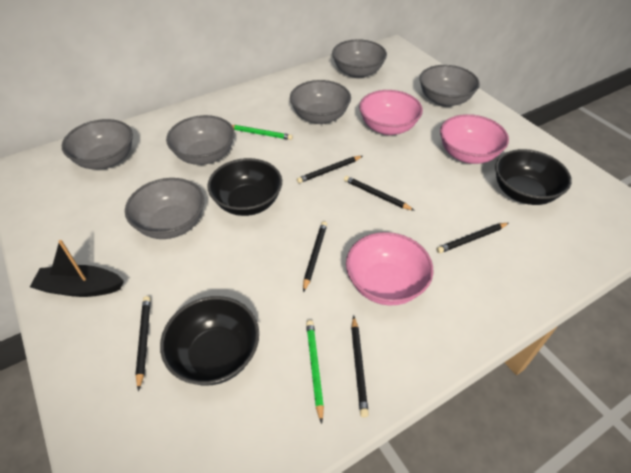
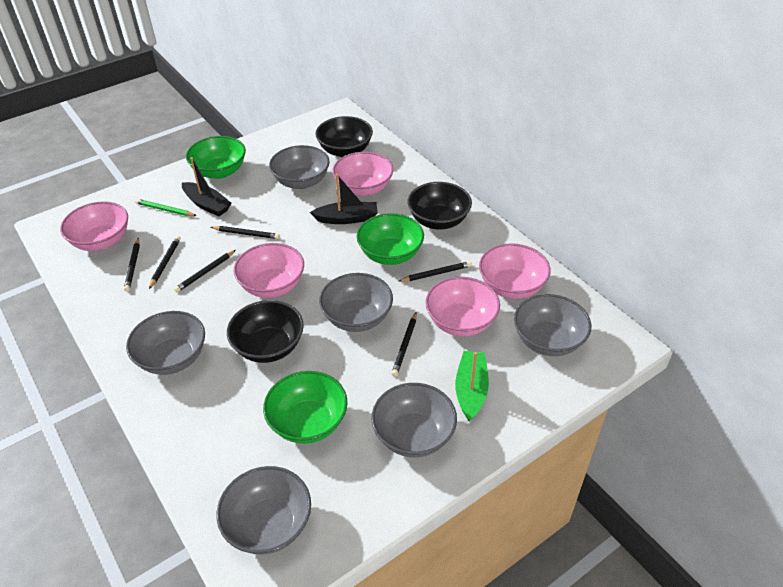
black boat: 1 -> 2
green boat: 0 -> 1
green bowl: 0 -> 3
green pencil: 2 -> 1
pink bowl: 3 -> 5

